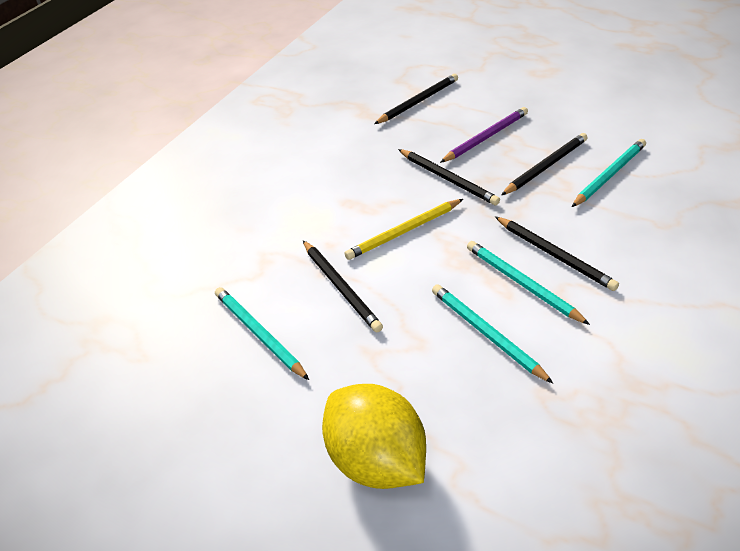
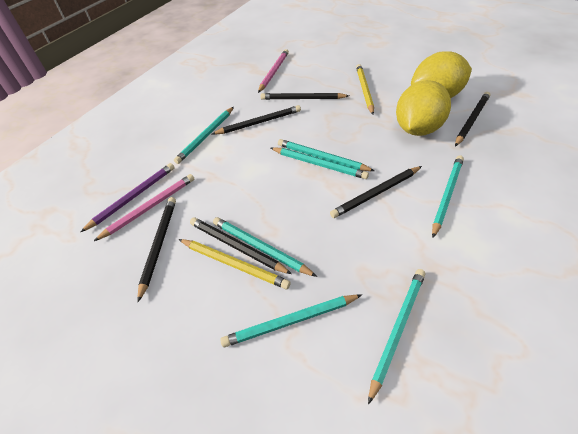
black pencil: 5 -> 6
pink pencil: 0 -> 2
turquoise pencil: 4 -> 7
yellow lemon: 1 -> 2
yellow pencil: 1 -> 2

